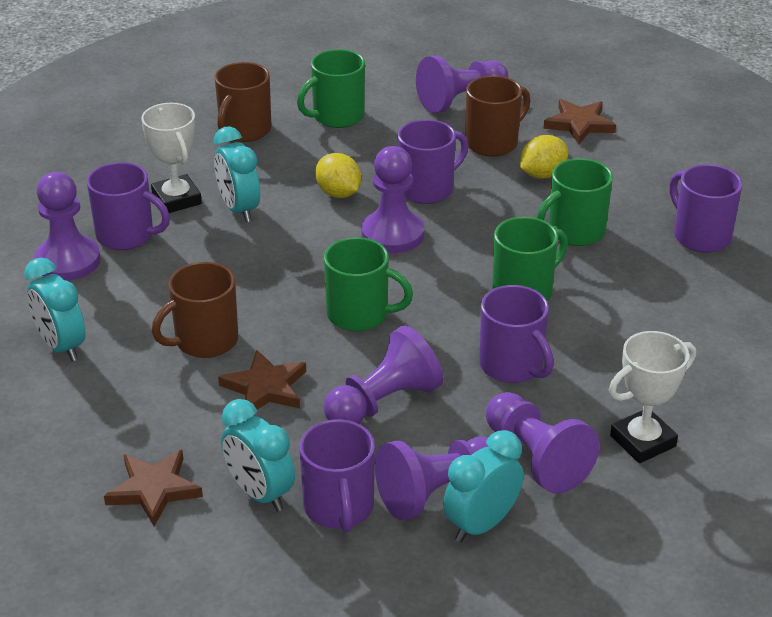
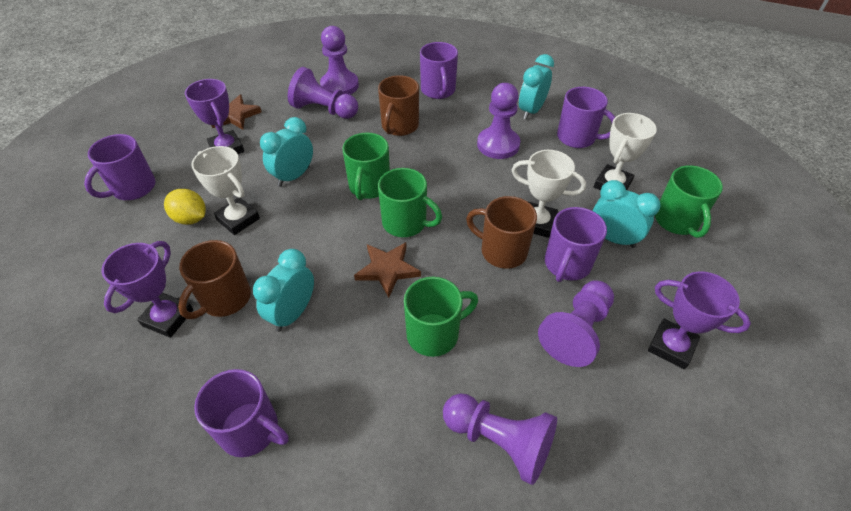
brown star: 3 -> 2
purple pawn: 6 -> 5
purple trophy: 0 -> 3
white trophy: 2 -> 3
yellow lemon: 2 -> 1

